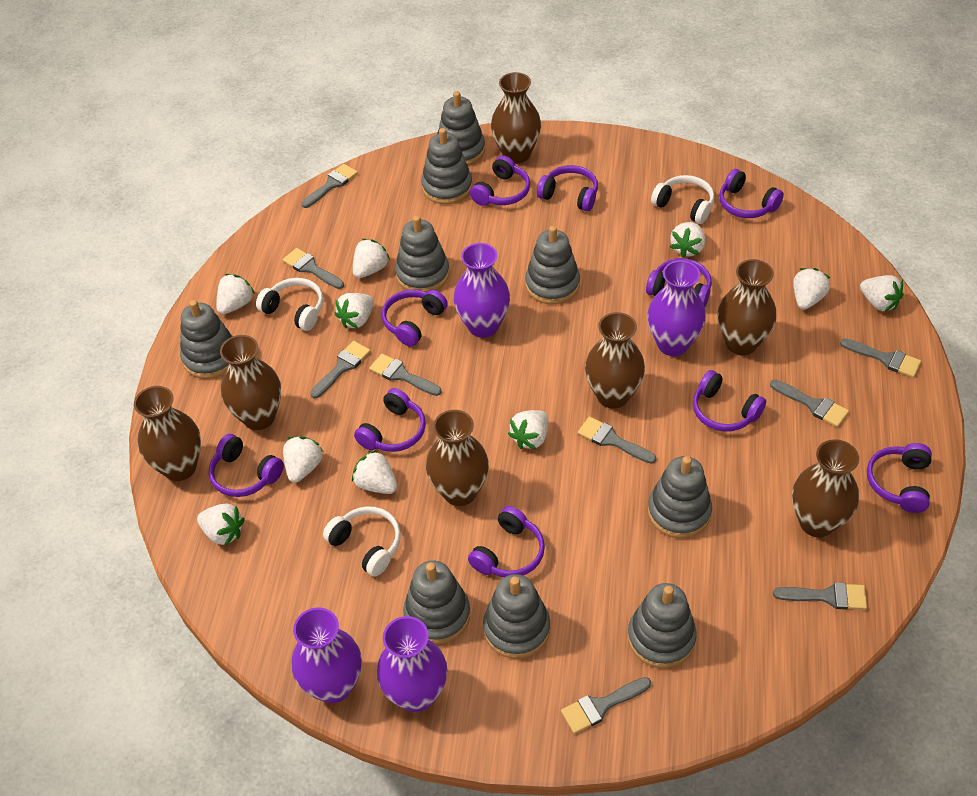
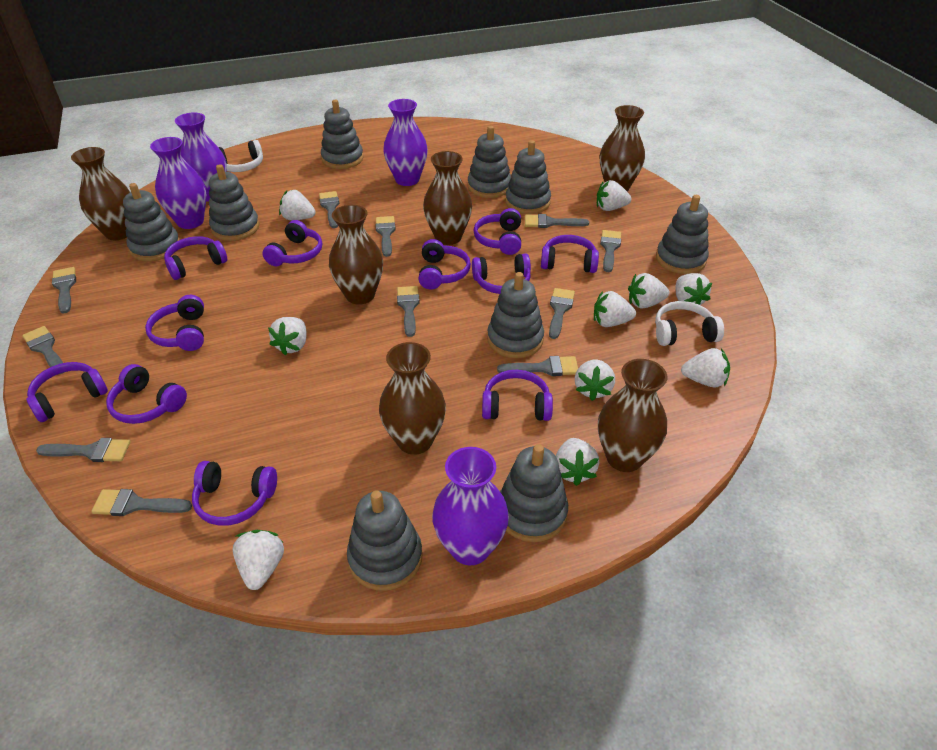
brown vase: 7 -> 6
grey brush: 9 -> 11
purple headphones: 10 -> 11
white headphones: 3 -> 2

